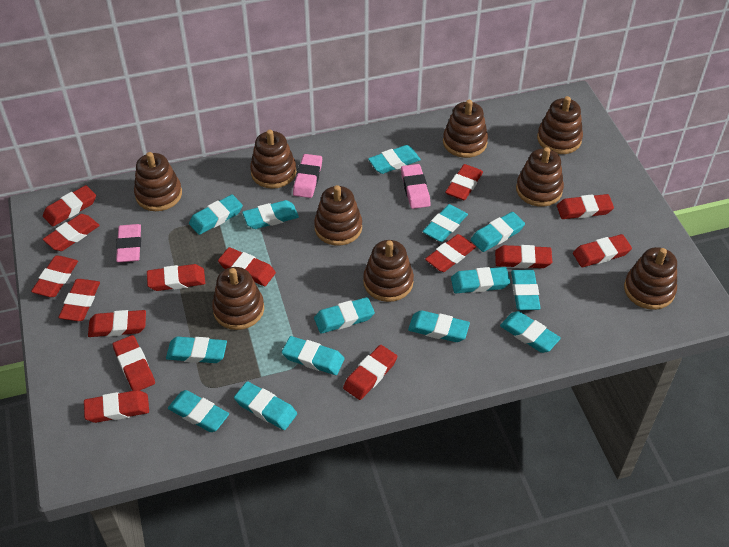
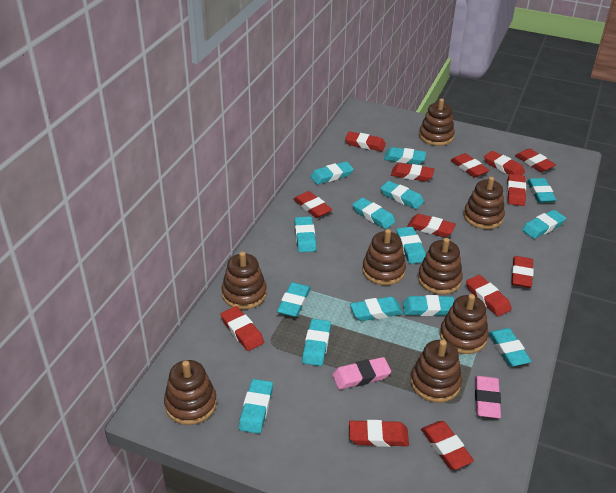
brown stacking toy: 9 -> 8
pink eraser: 3 -> 2
red eraser: 15 -> 13

